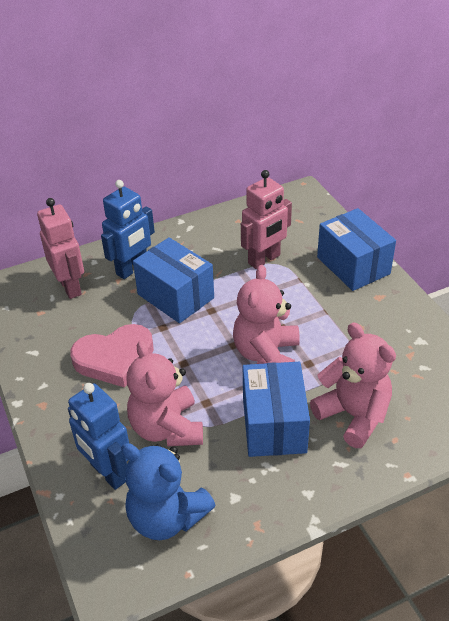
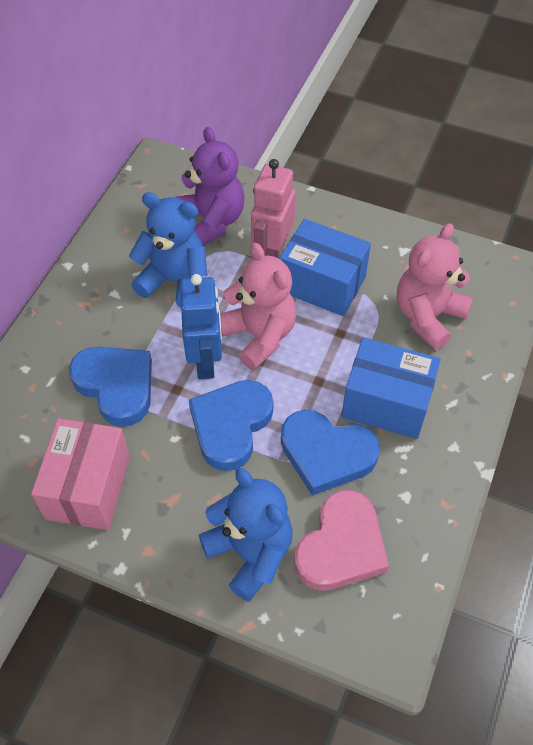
blue box: 3 -> 2
blue heart: 0 -> 3
blue robot: 2 -> 1
blue teddy bear: 1 -> 2
pink box: 0 -> 1
pink robot: 2 -> 1
pink teddy bear: 3 -> 2
purple teddy bear: 0 -> 1

